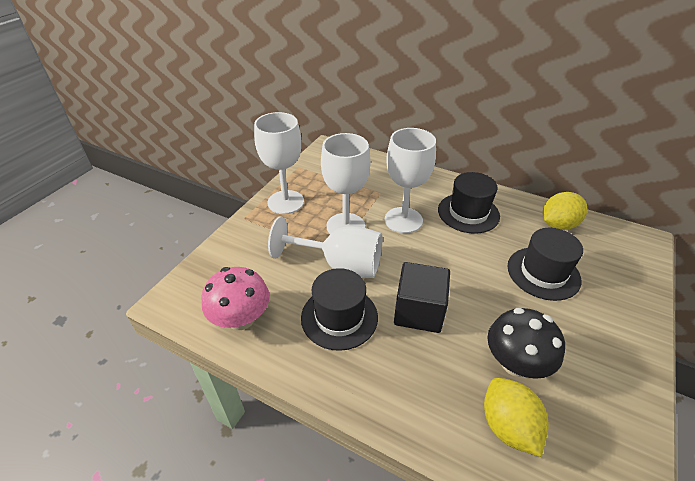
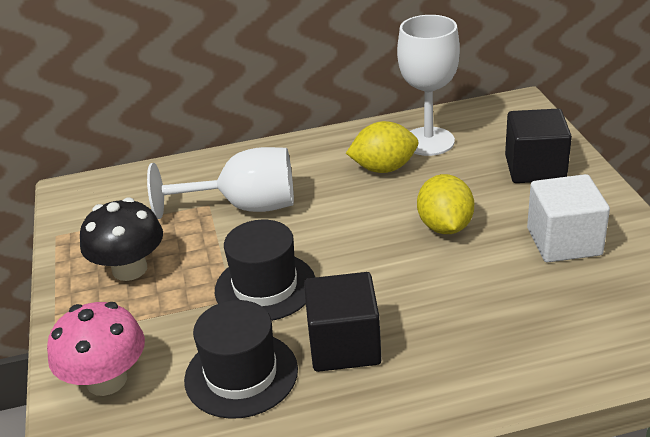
black cube: 1 -> 2
black hat: 3 -> 2
white cube: 0 -> 1
white goblet: 4 -> 2

